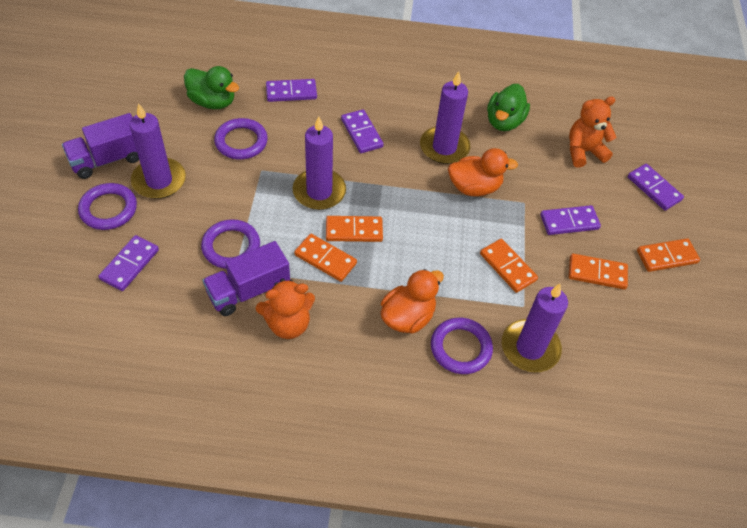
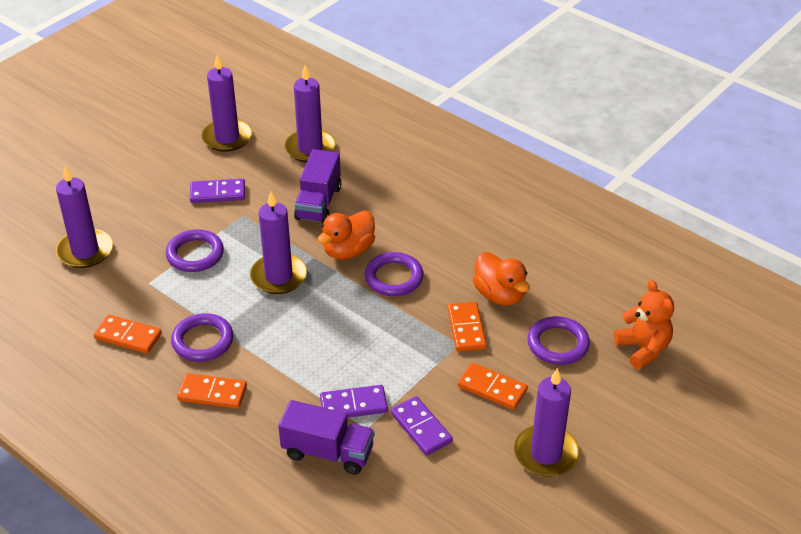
green duck: 2 -> 0
orange domino: 5 -> 4
orange teddy bear: 2 -> 1
purple candle: 4 -> 5
purple domino: 5 -> 3

